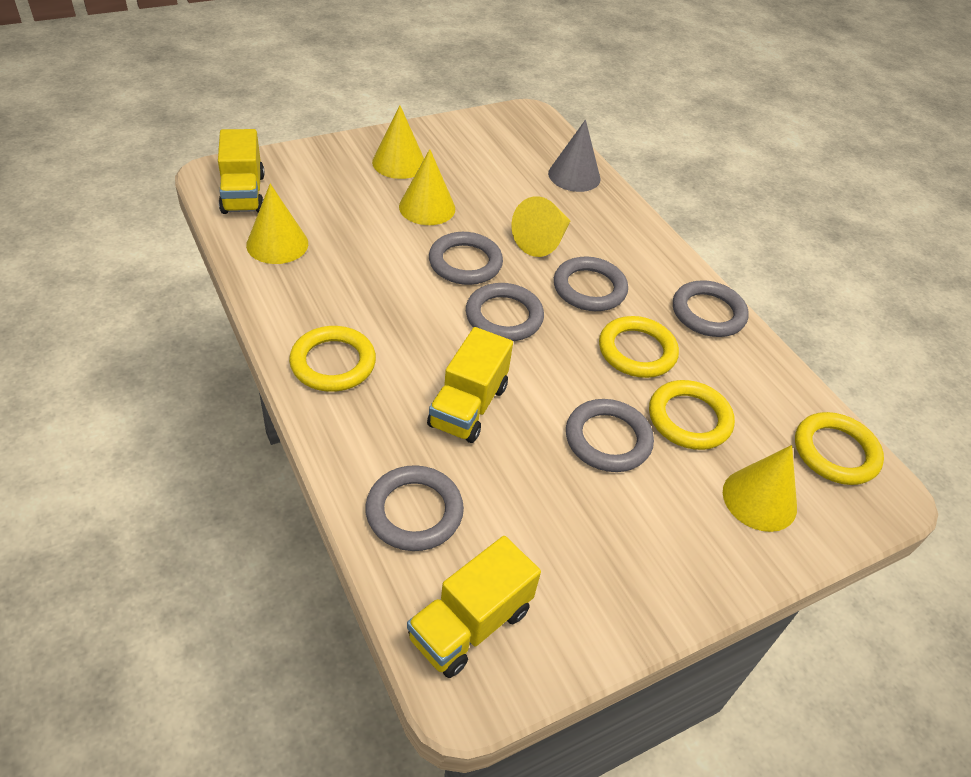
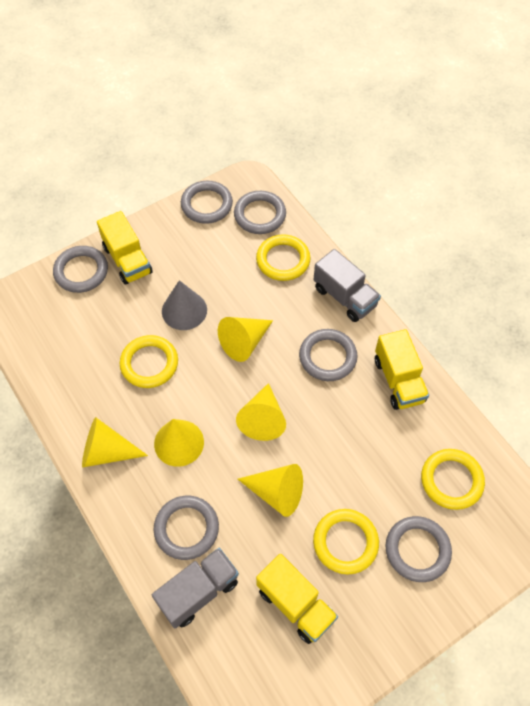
grey truck: 0 -> 2

